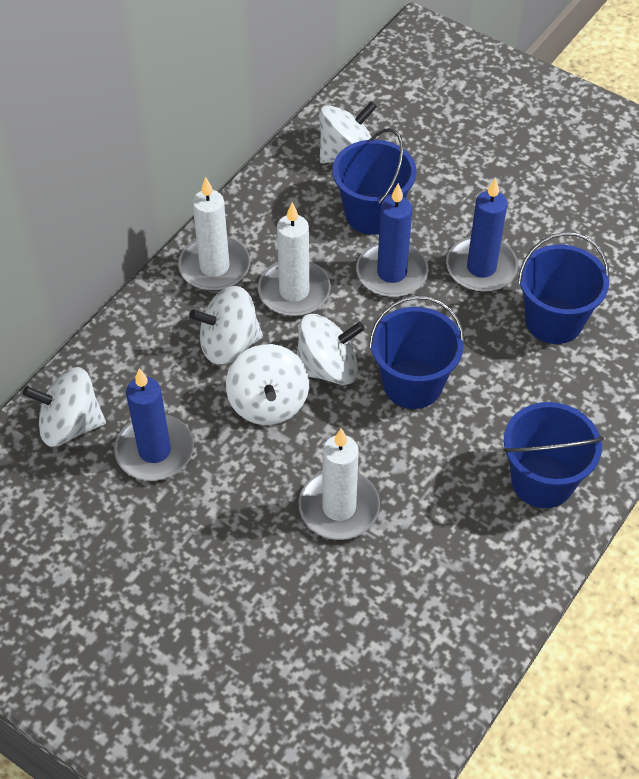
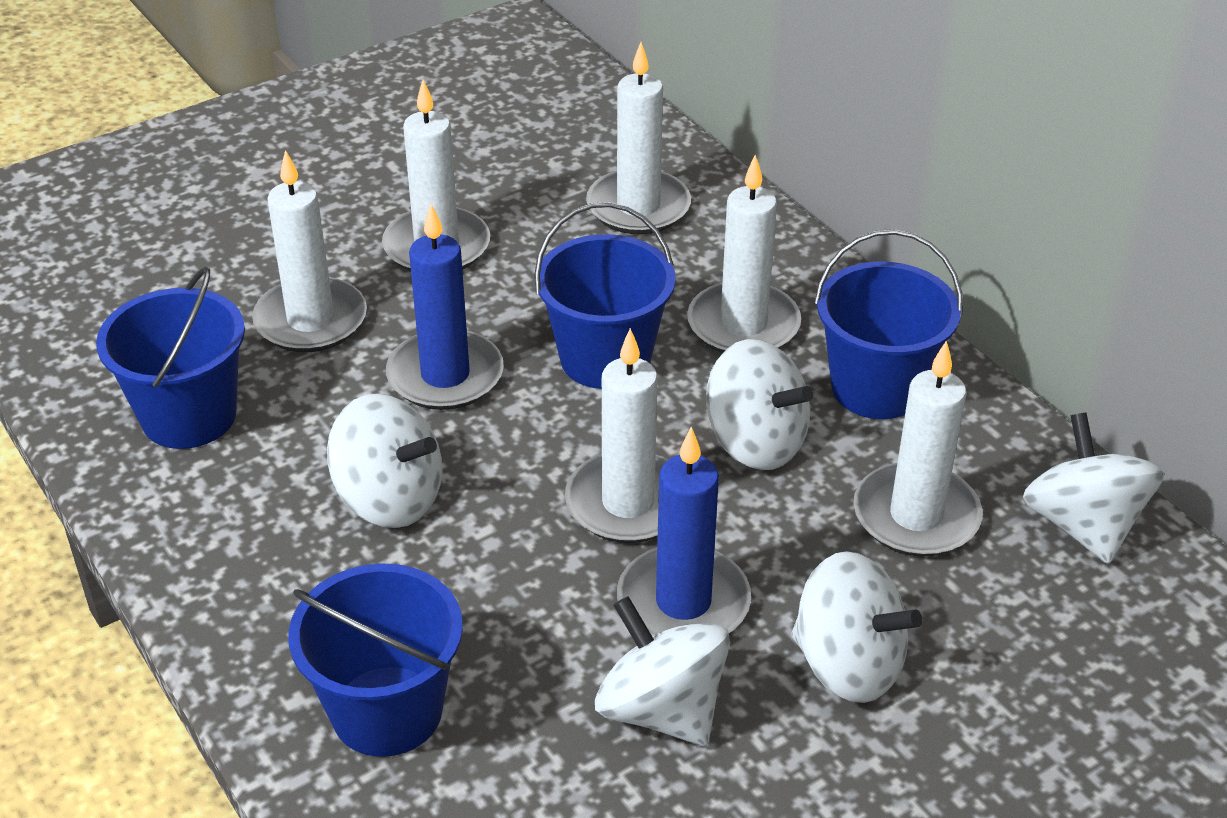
blue candle: 3 -> 2
white candle: 3 -> 6

